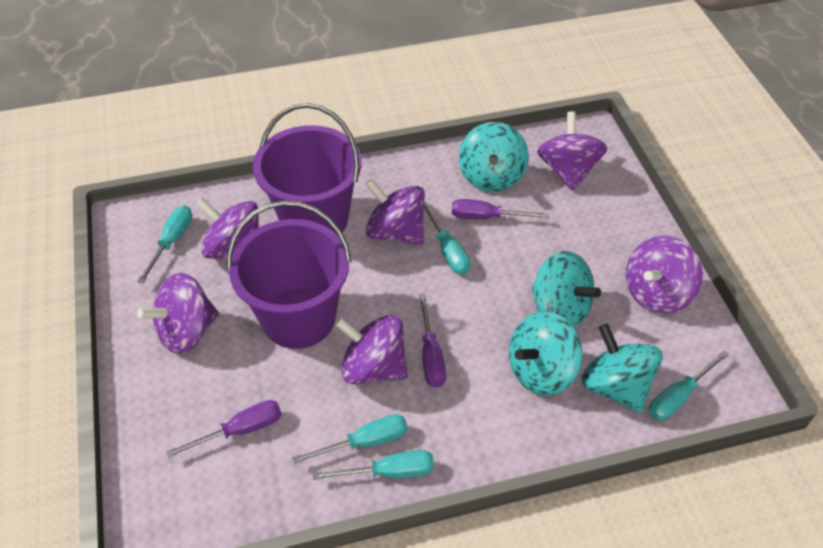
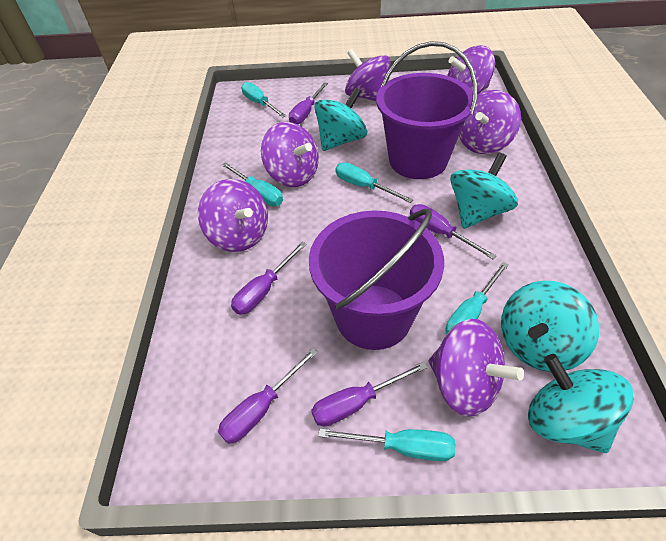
purple screwdriver: 3 -> 5

